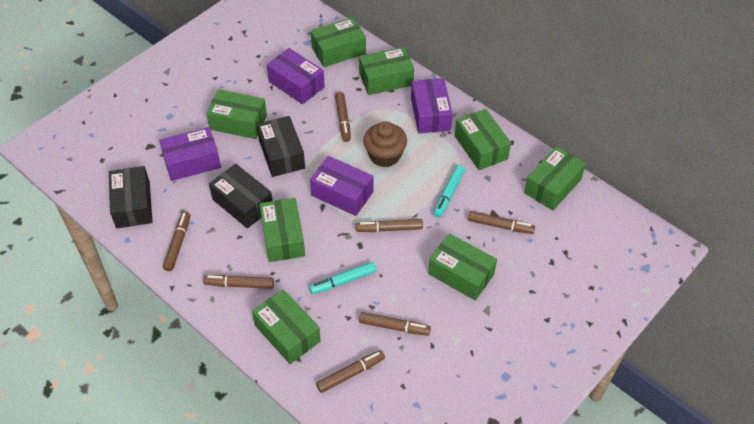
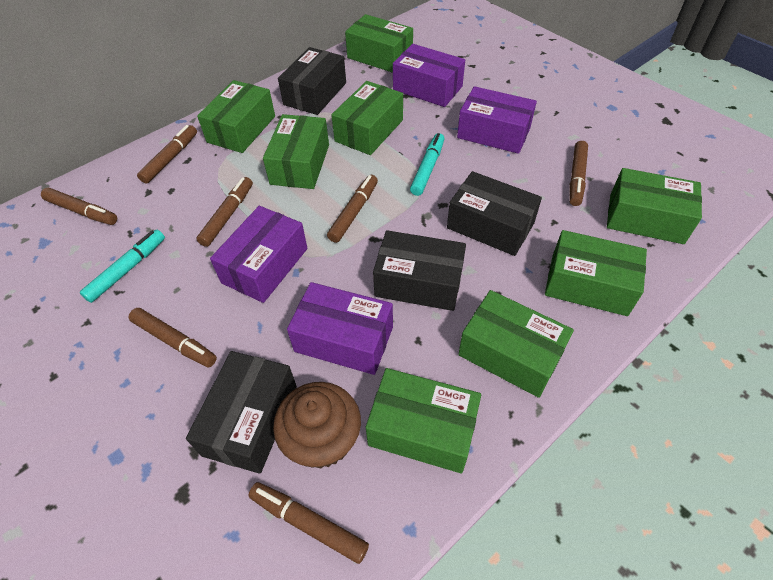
black box: 3 -> 4

